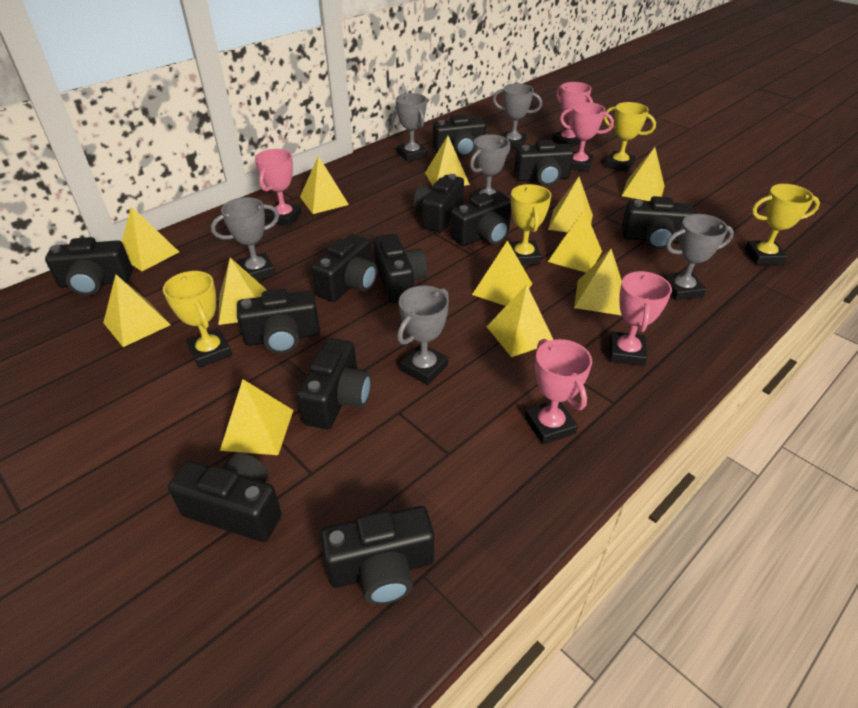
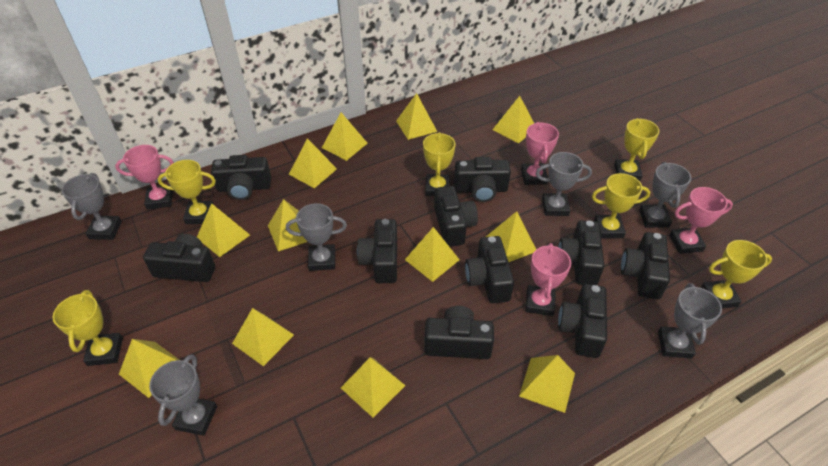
black camera: 12 -> 10
pink trophy: 5 -> 4
yellow trophy: 4 -> 6

